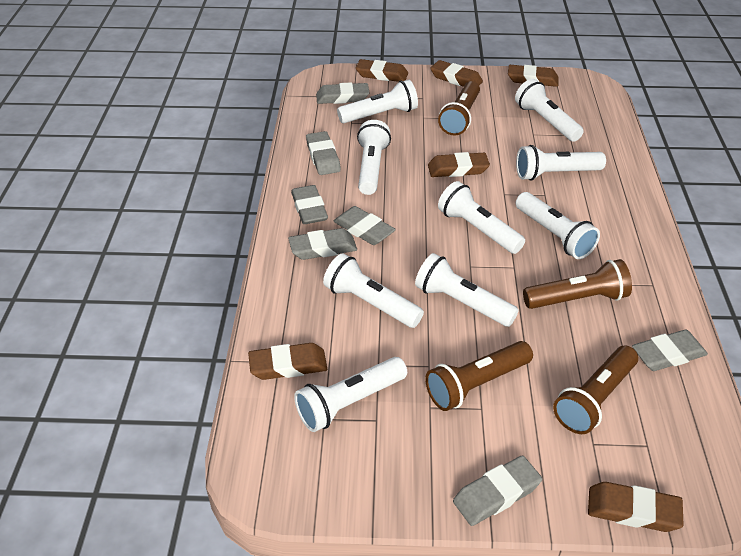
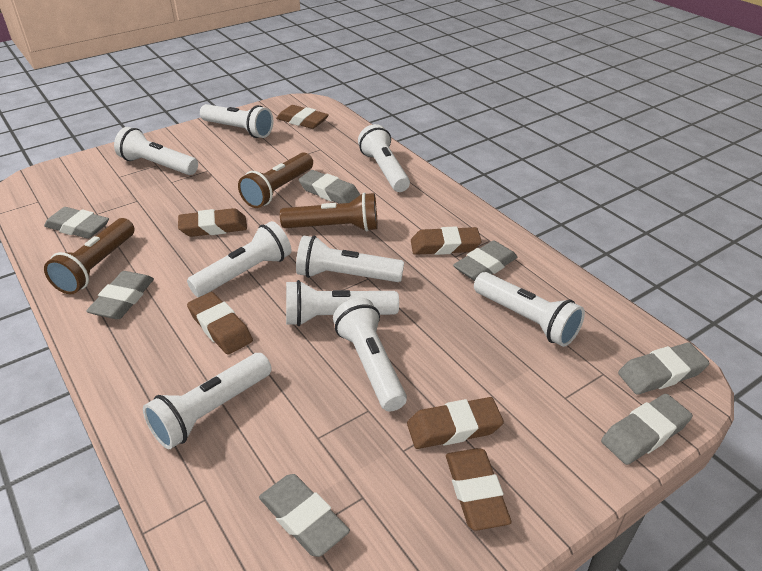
brown flashlight: 4 -> 3

